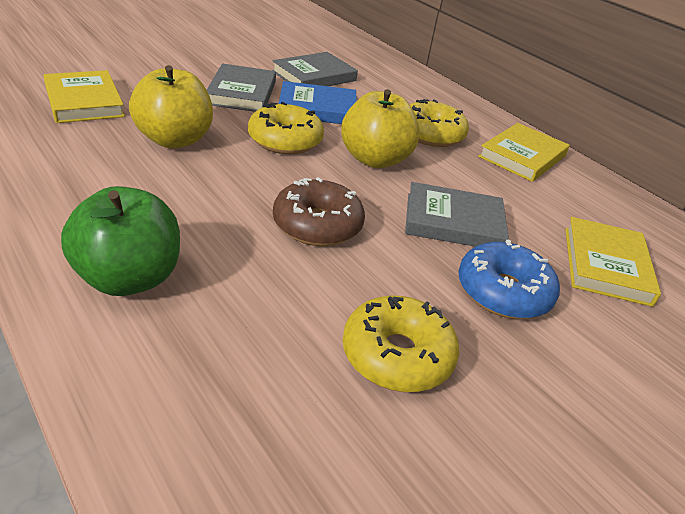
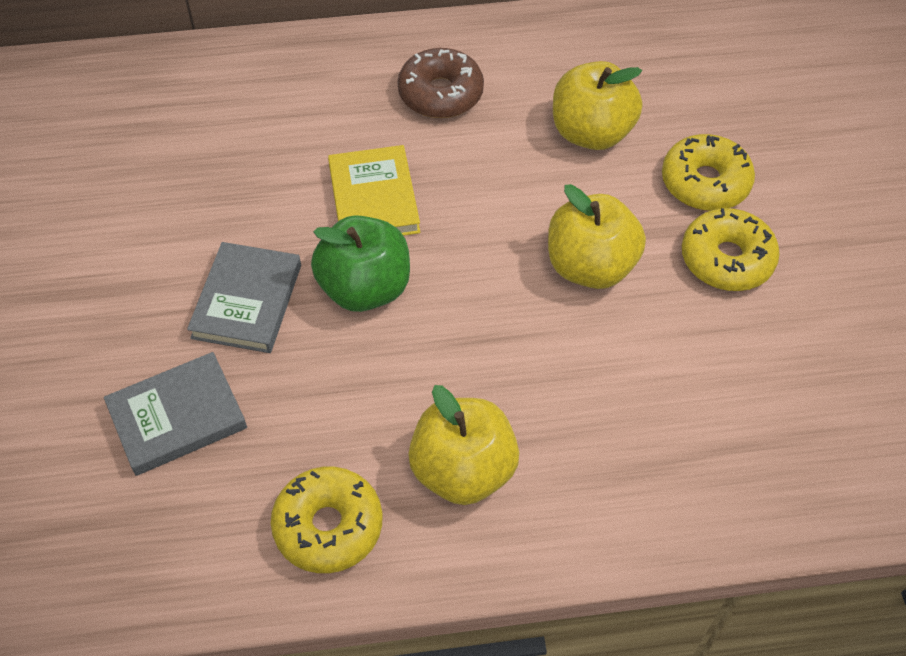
blue book: 1 -> 0
blue donut: 1 -> 0
grey book: 3 -> 2
yellow apple: 2 -> 3
yellow book: 3 -> 1

